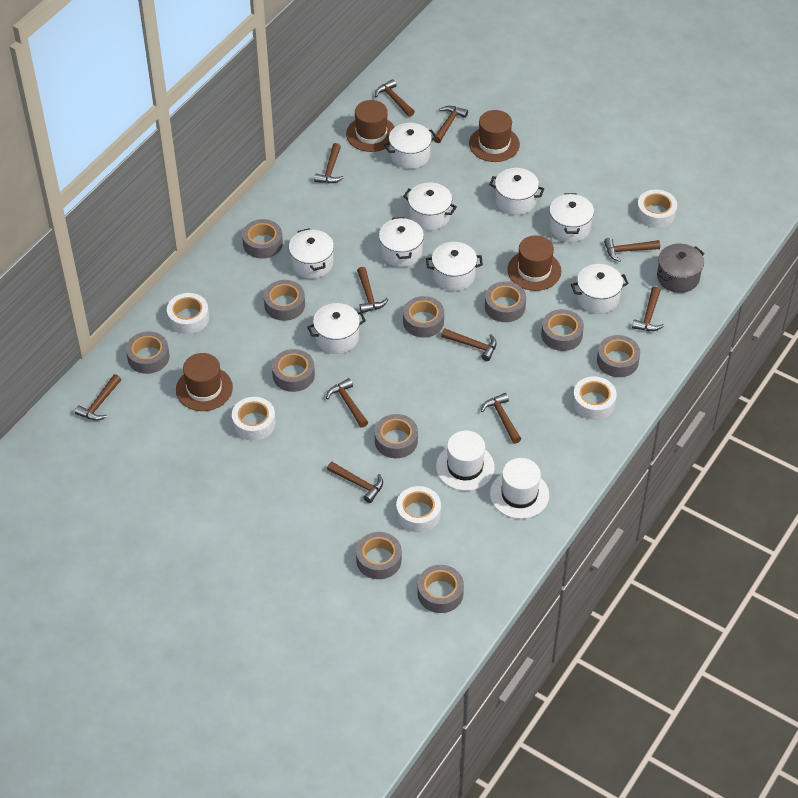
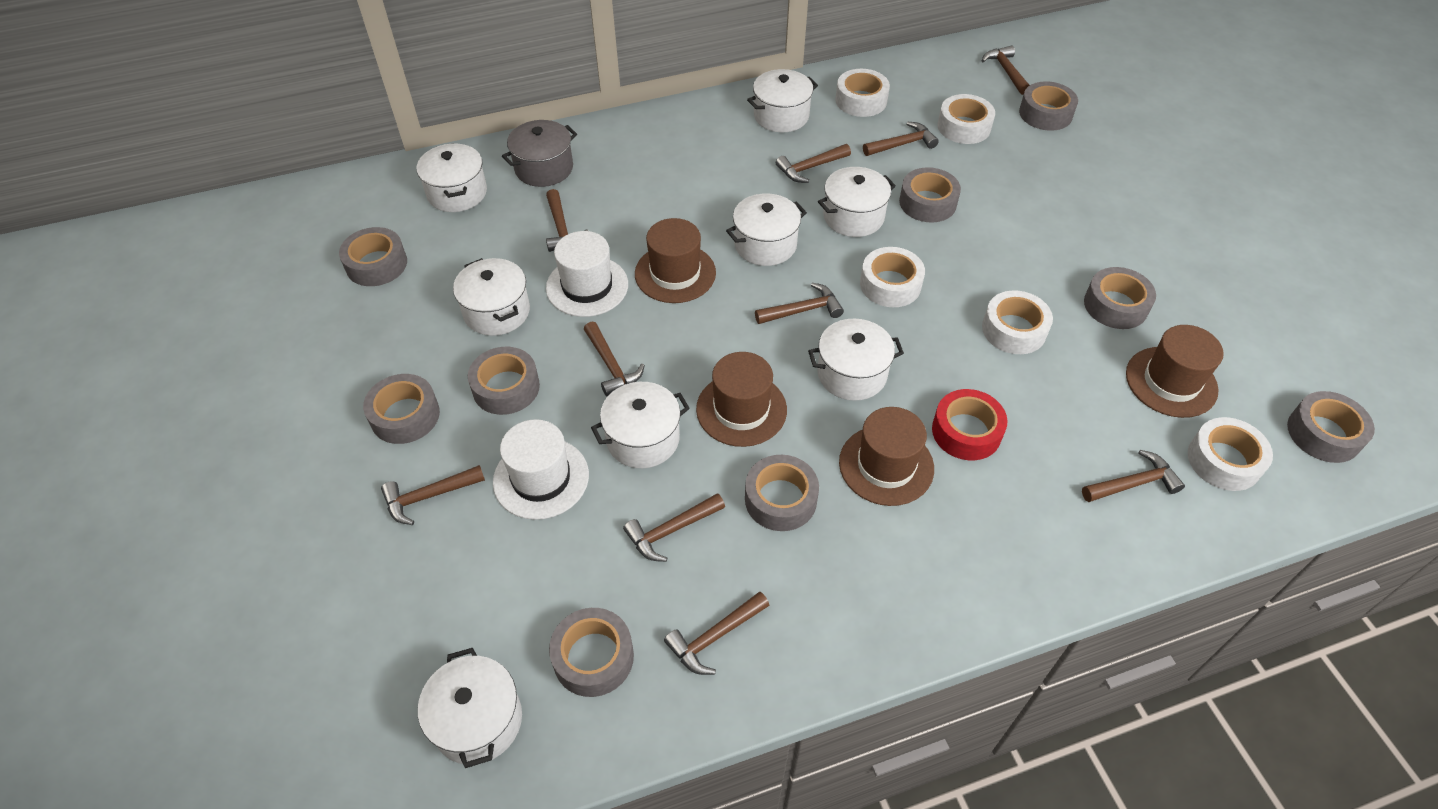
brown hammer: 11 -> 10
grey tape: 11 -> 9
red tape: 0 -> 1
white pot: 9 -> 8

